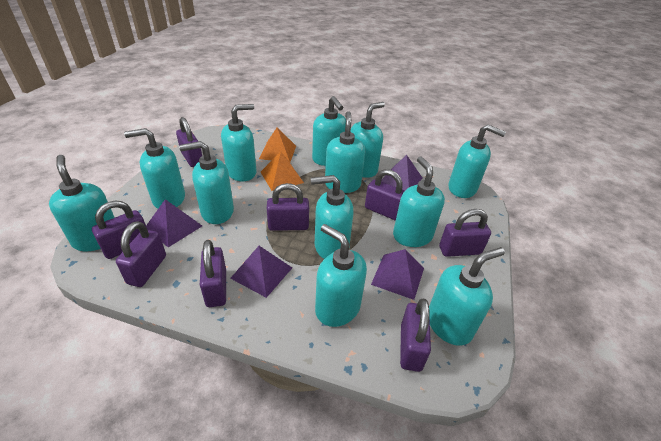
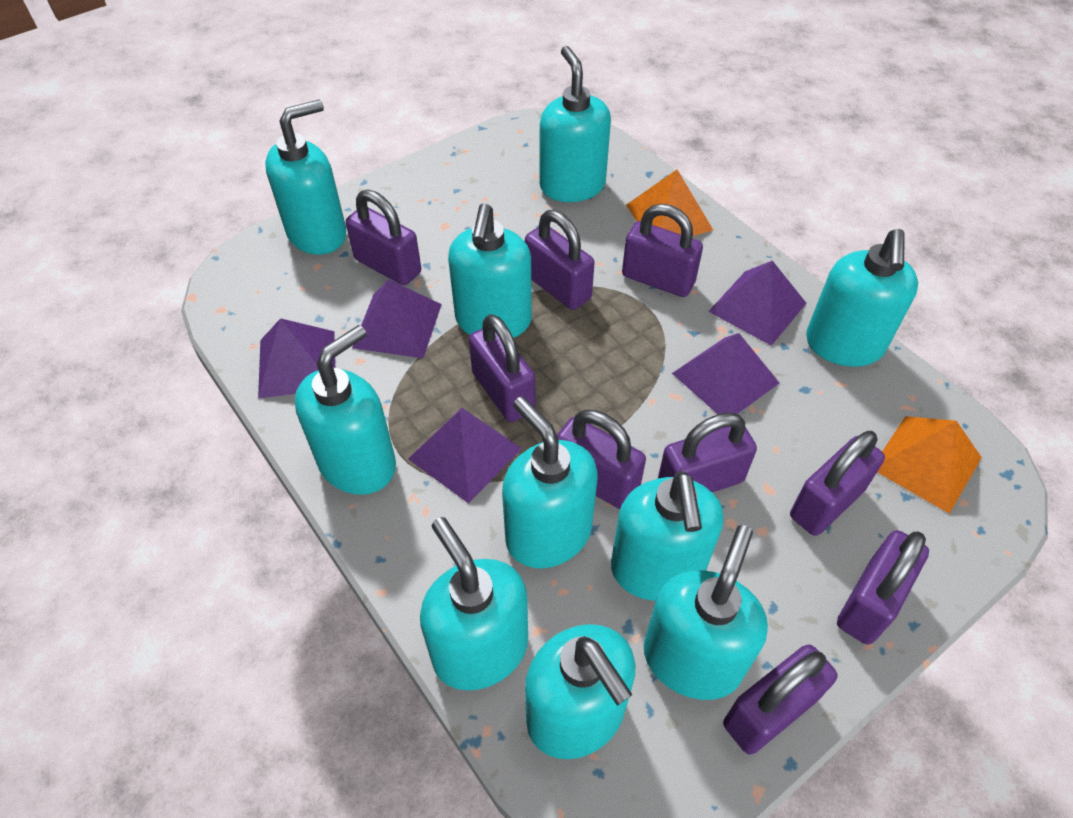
purple padlock: 8 -> 9
purple pyramid: 4 -> 5
turquoise soap dispenser: 12 -> 10

